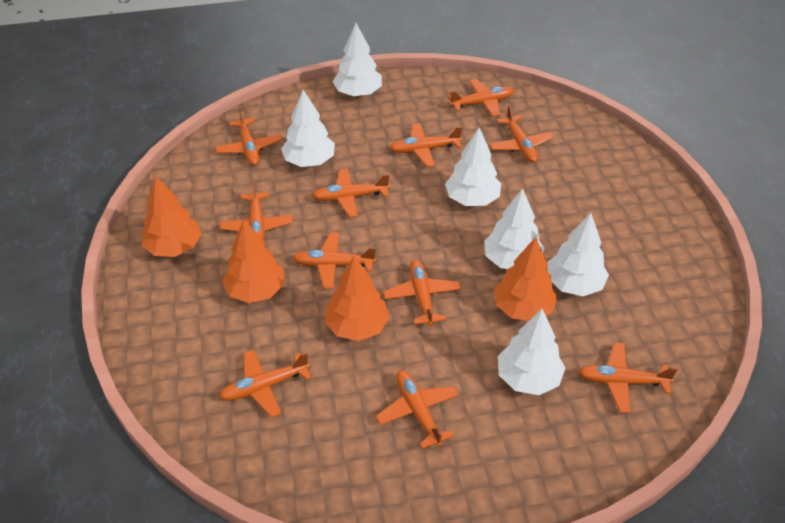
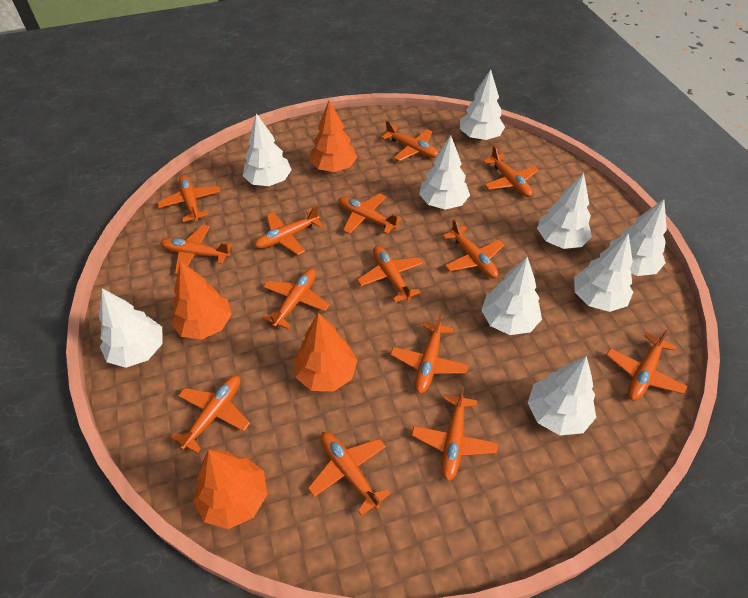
orange plane: 11 -> 14
white tree: 6 -> 9

